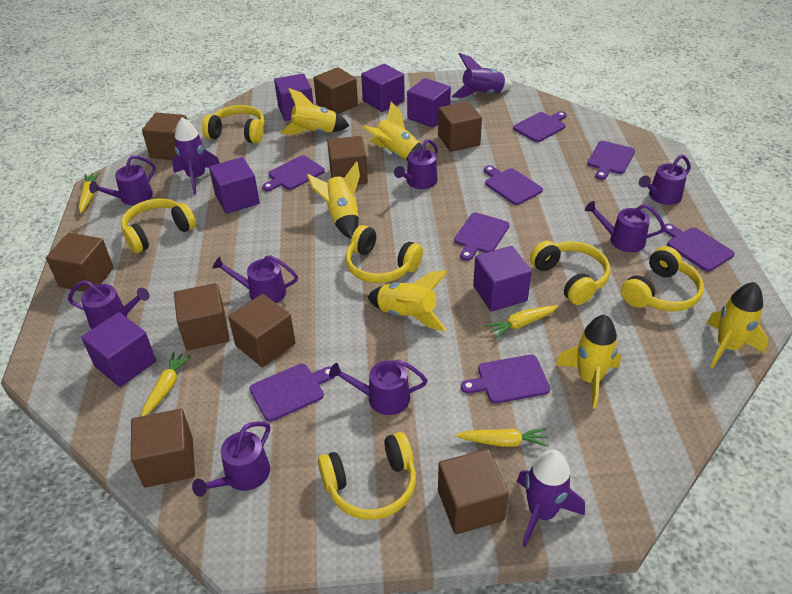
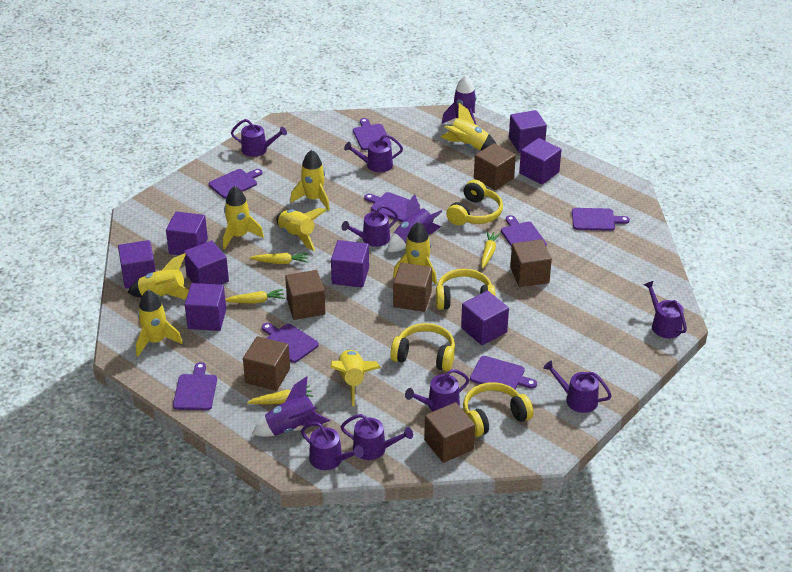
brown cube: 9 -> 6
purple cube: 6 -> 8
yellow headphones: 6 -> 4
yellow rocket: 6 -> 8

